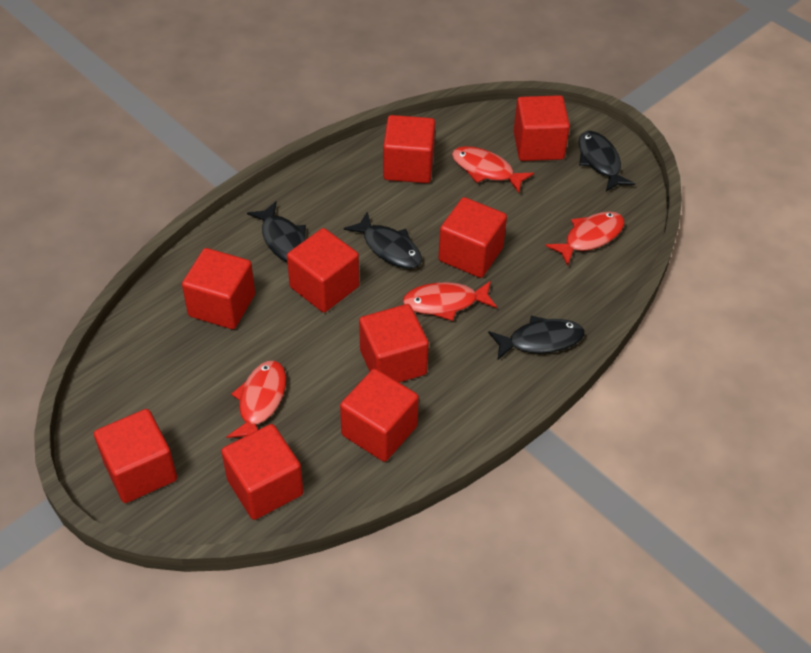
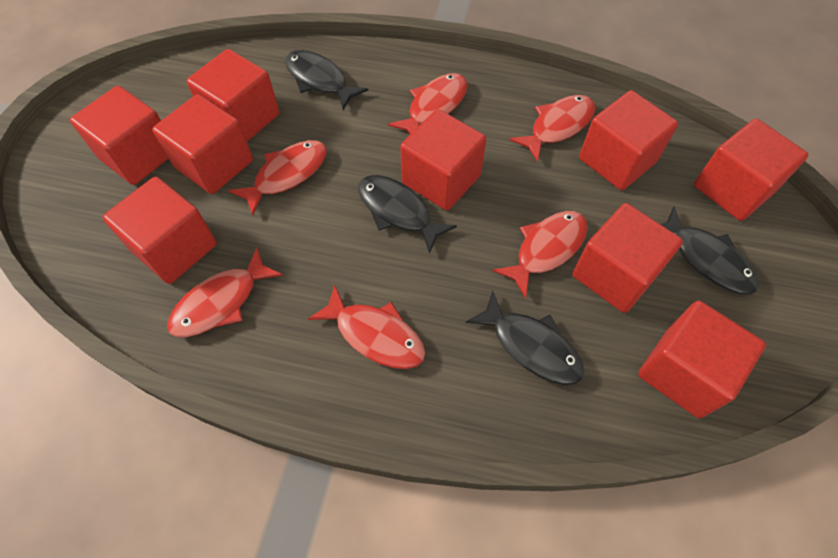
red fish: 4 -> 6

